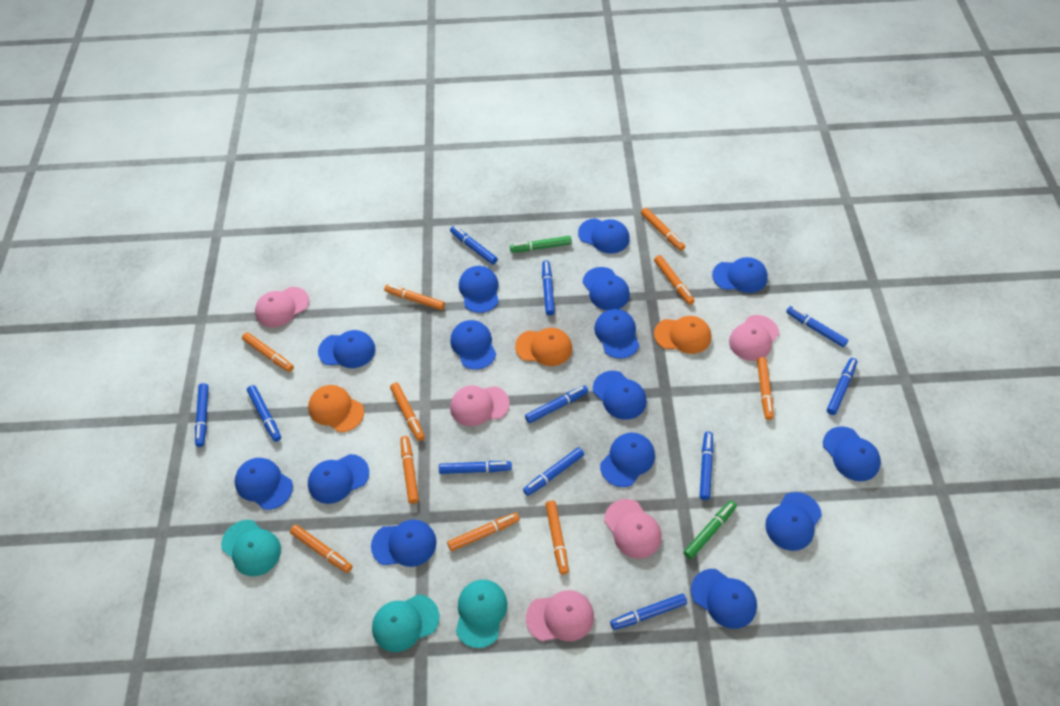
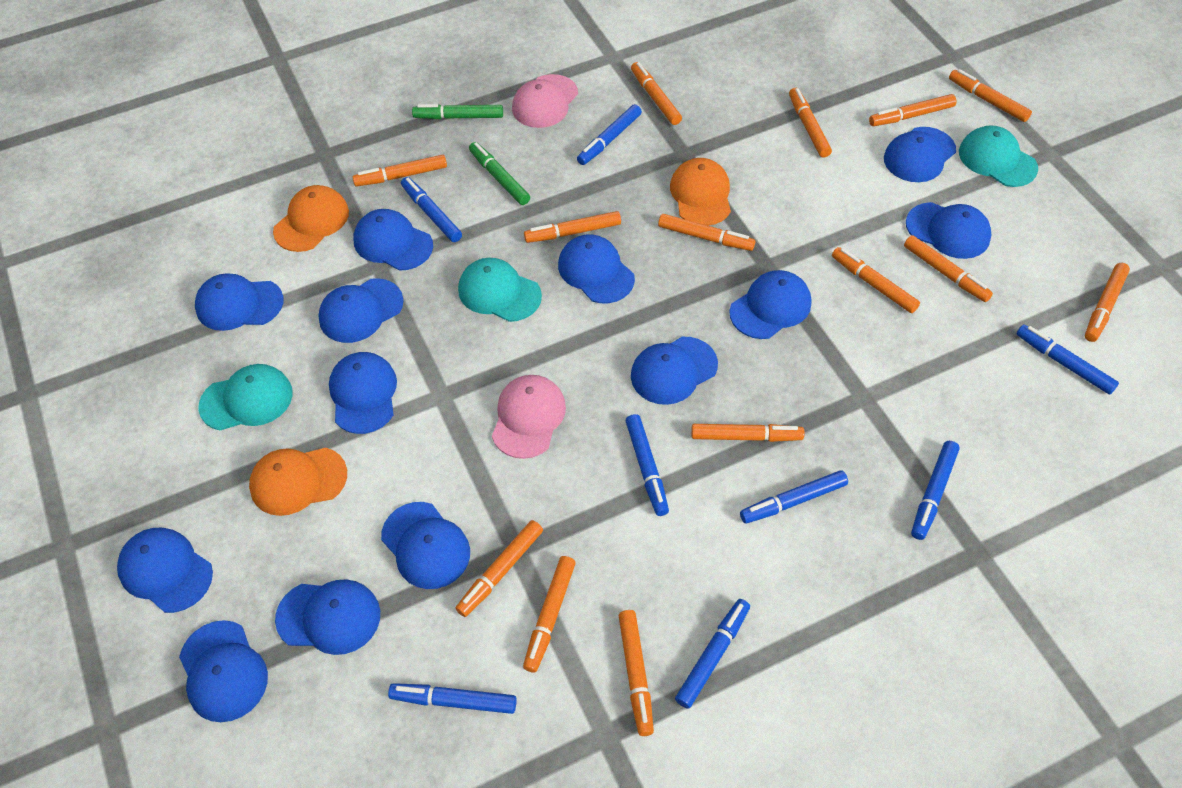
blue cap: 15 -> 13
blue marker: 11 -> 8
orange marker: 10 -> 14
pink cap: 5 -> 2

